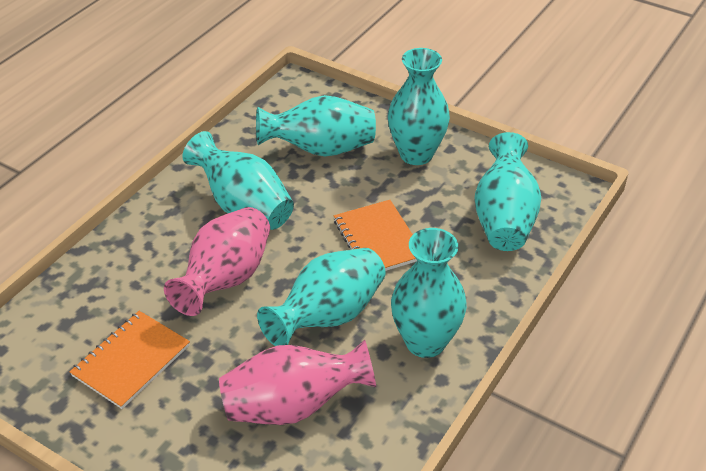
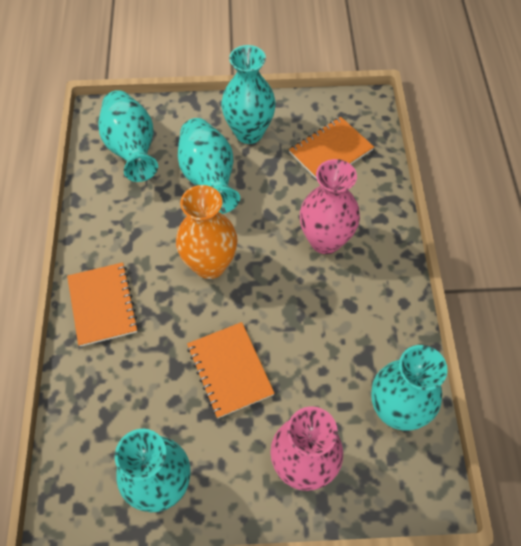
orange notebook: 2 -> 3
orange vase: 0 -> 1
turquoise vase: 6 -> 5

